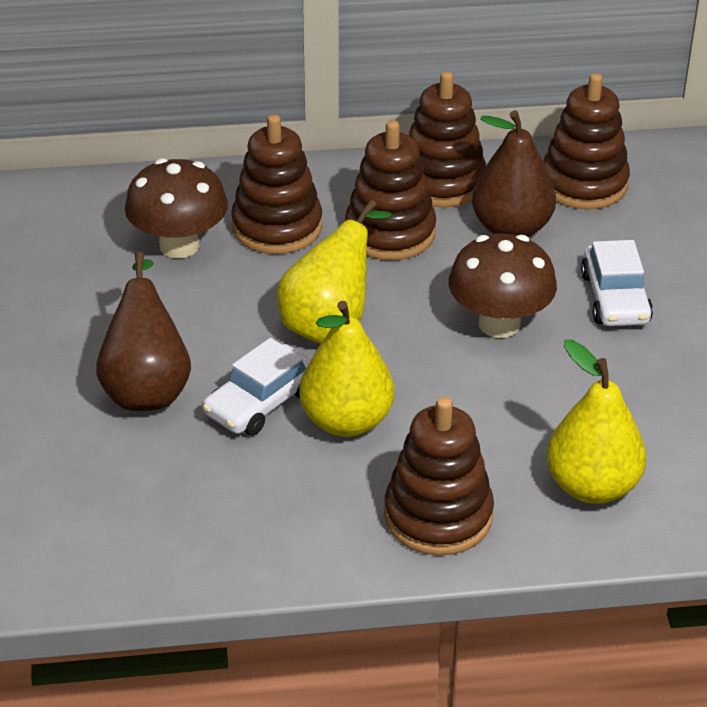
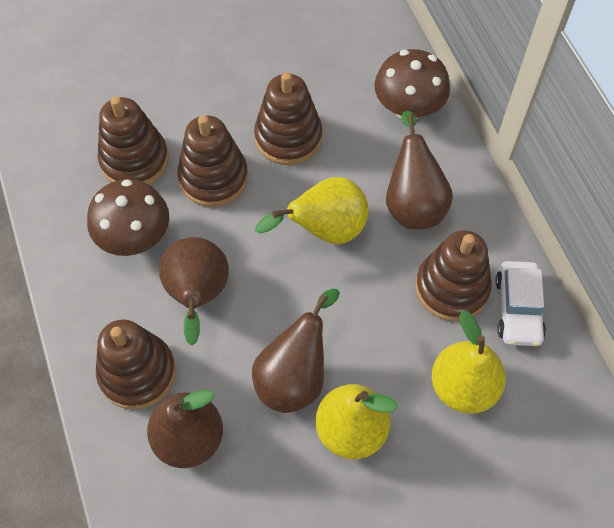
brown pear: 2 -> 4
white car: 2 -> 1

